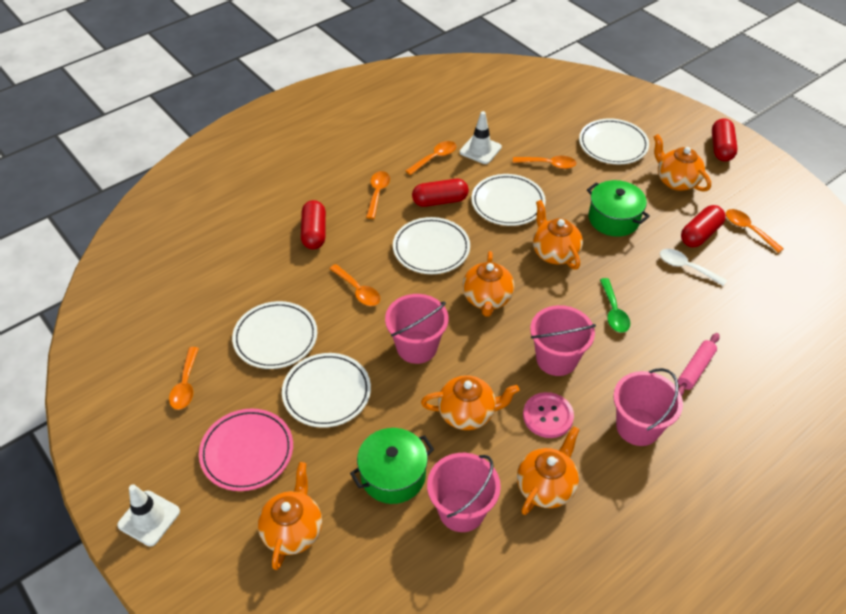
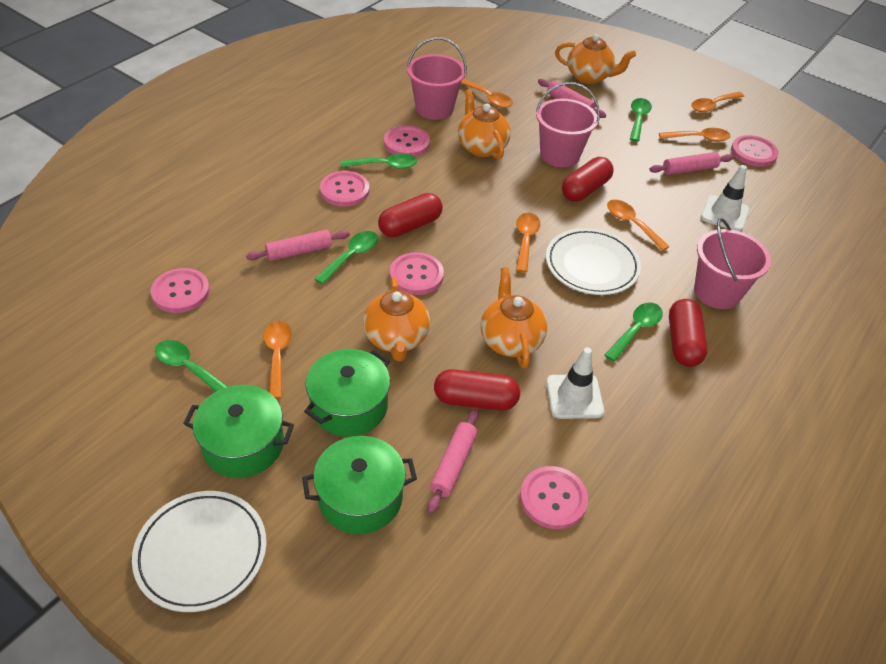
green pot: 2 -> 3
green spoon: 1 -> 5
orange teapot: 6 -> 4
pink bucket: 4 -> 3
pink button: 1 -> 6
pink plate: 1 -> 0
pink rolling pin: 1 -> 4
white plate: 5 -> 2
white spoon: 1 -> 0

